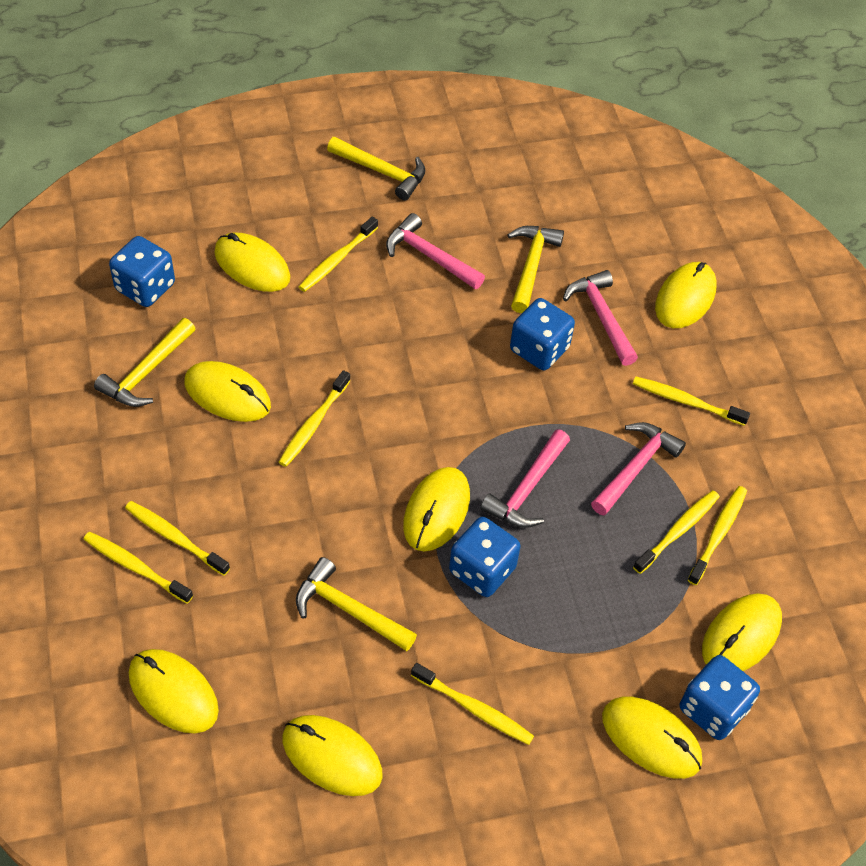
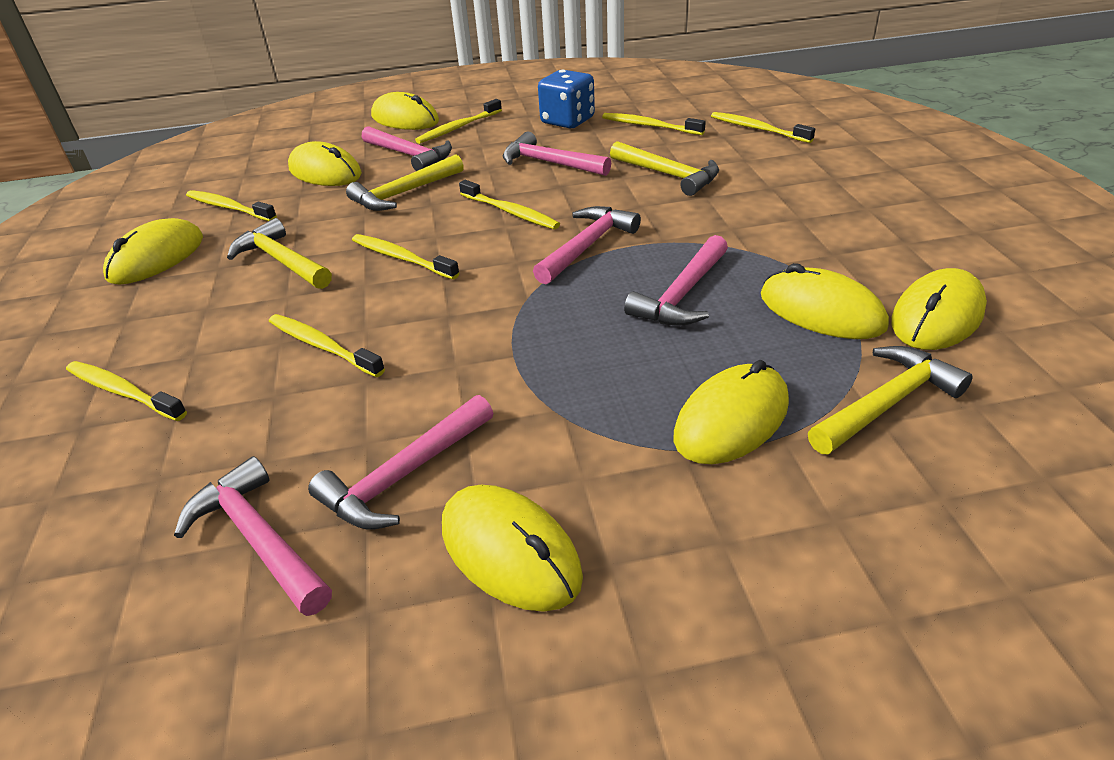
blue dice: 4 -> 1
pink hammer: 4 -> 6
yellow mouse: 8 -> 7

